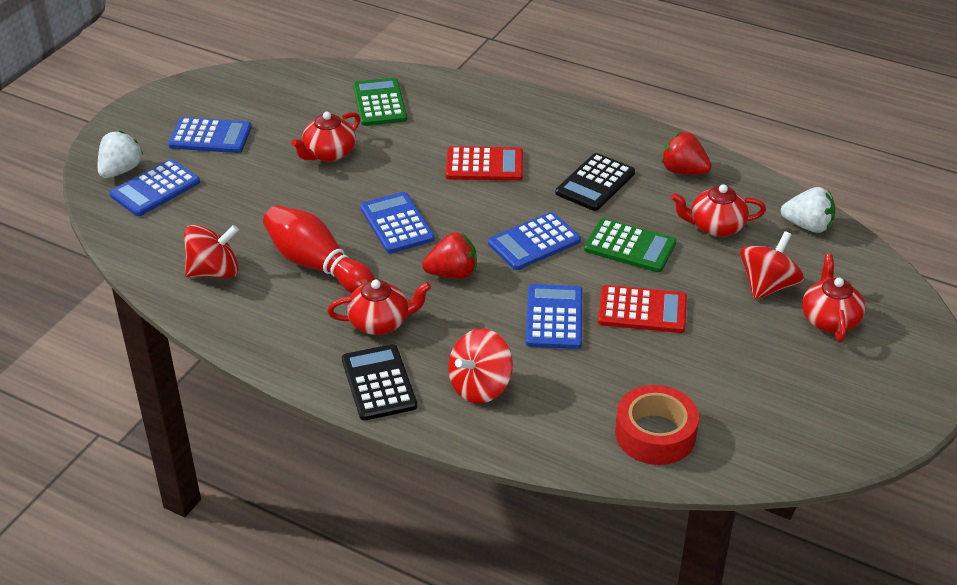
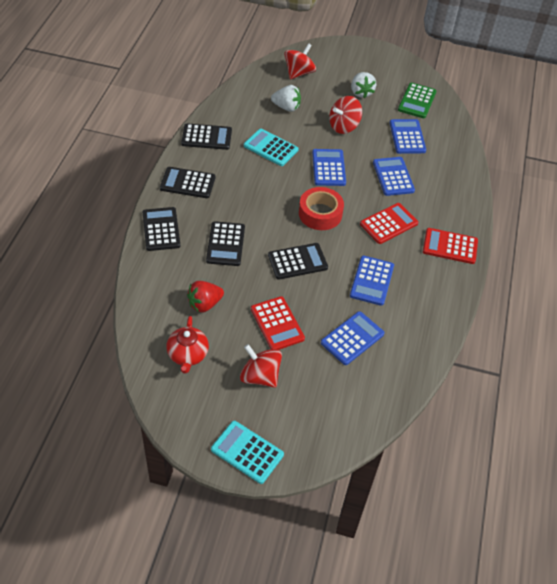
black calculator: 2 -> 5
green calculator: 2 -> 1
red bowling pin: 1 -> 0
red calculator: 2 -> 3
red strawberry: 2 -> 1
red teapot: 4 -> 1
turquoise calculator: 0 -> 2

